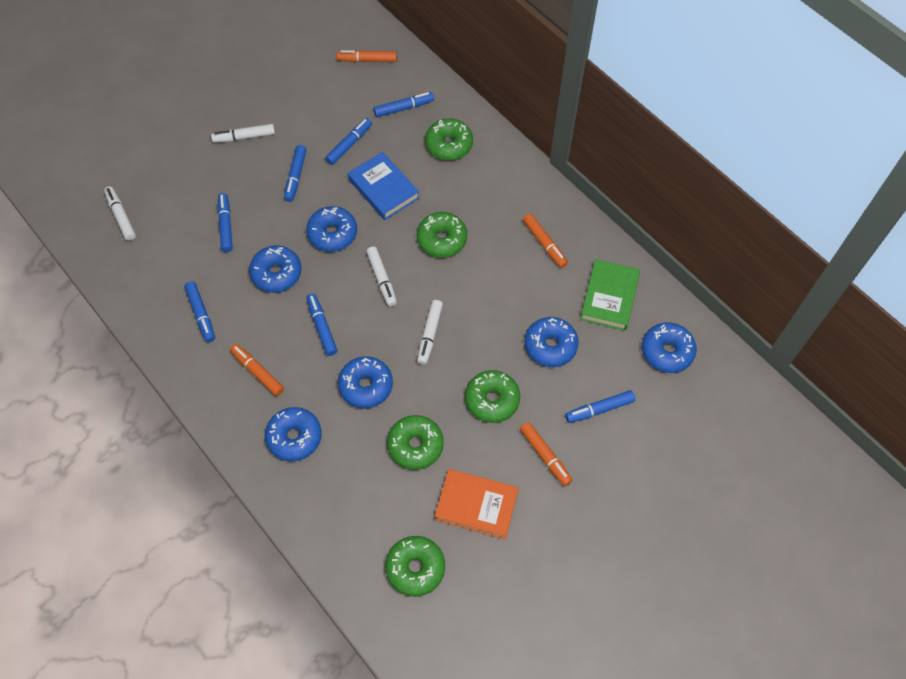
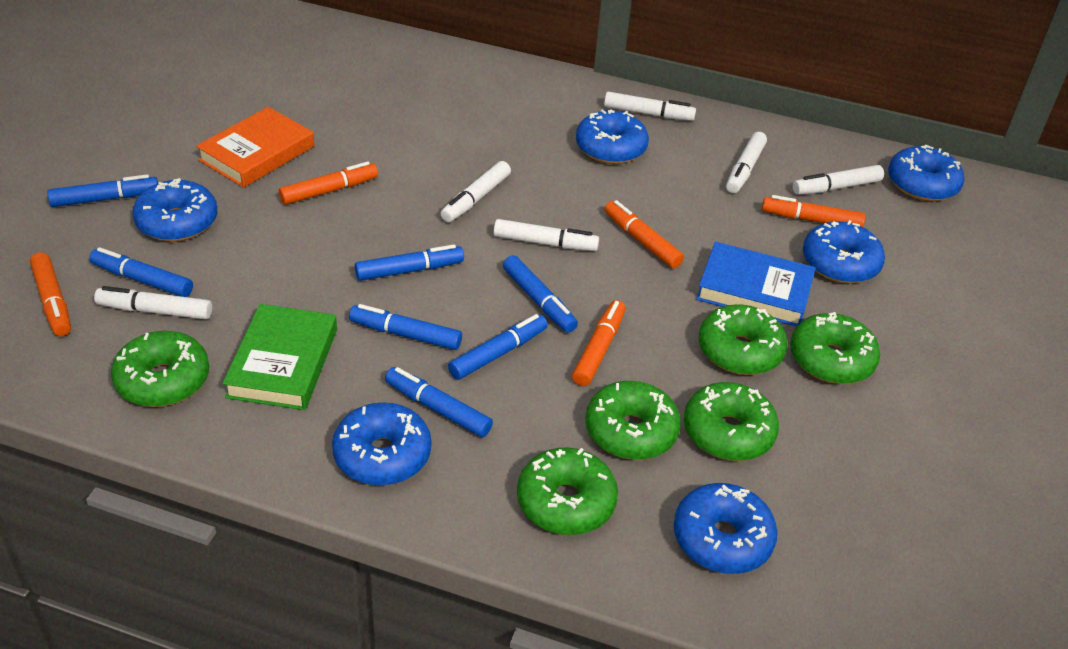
green donut: 5 -> 6
orange marker: 4 -> 5
white marker: 4 -> 6

